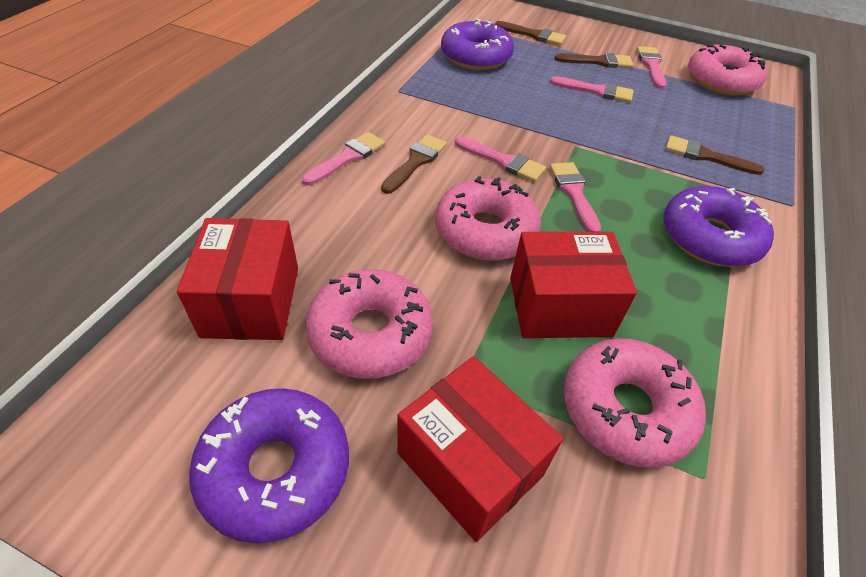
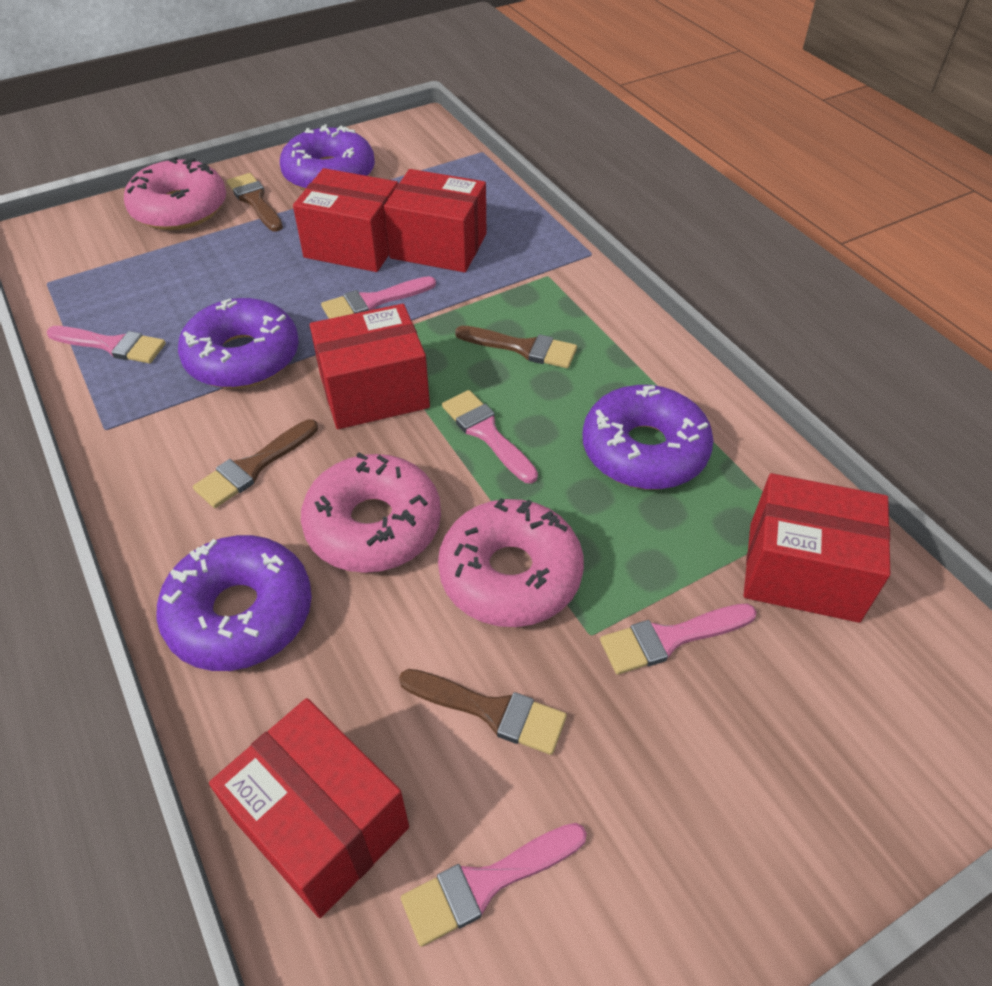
pink donut: 4 -> 3
purple donut: 3 -> 4
red box: 3 -> 5

